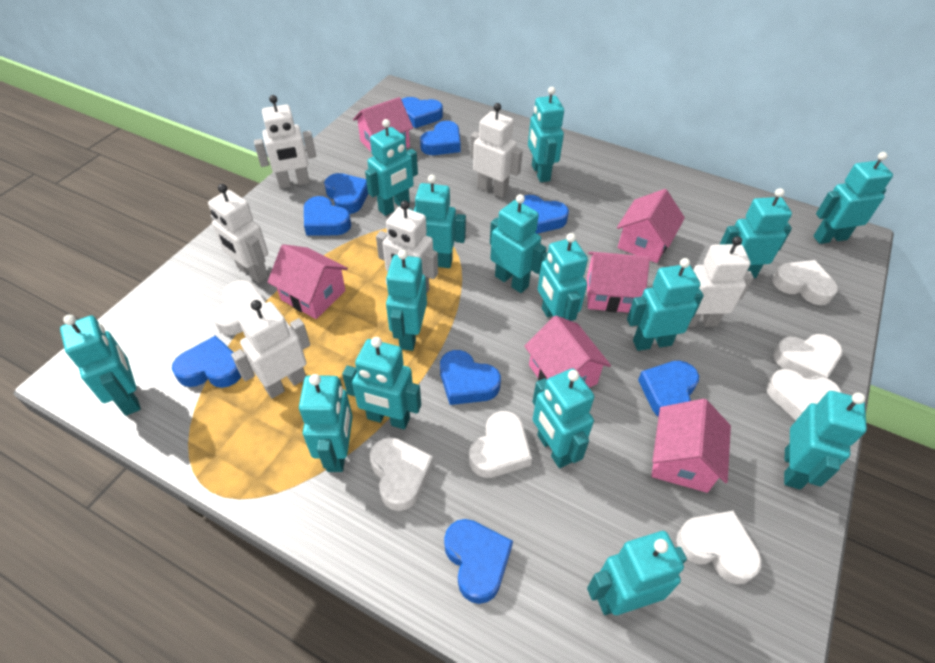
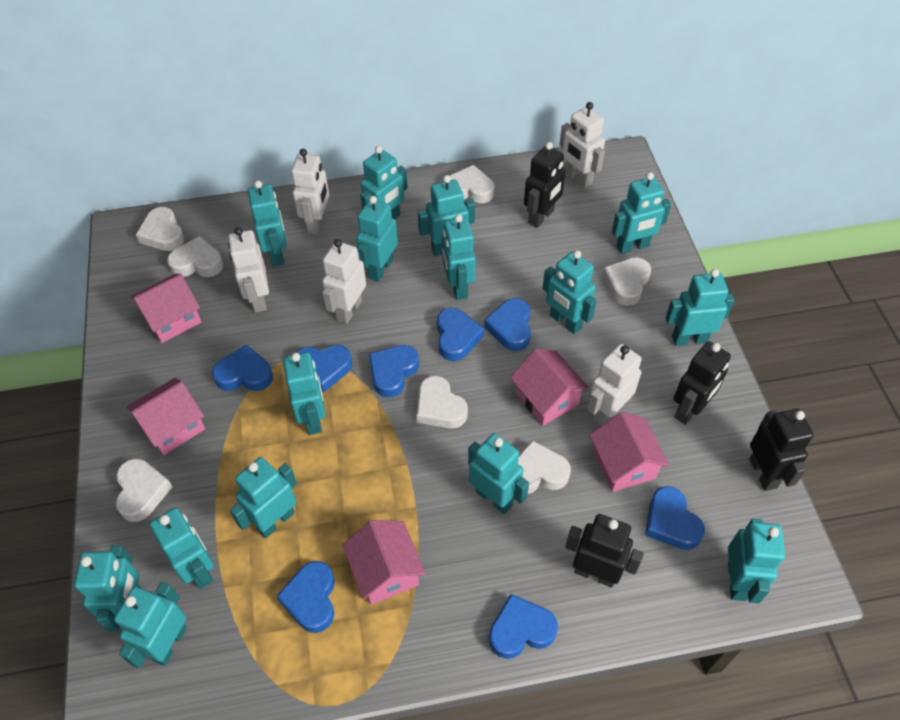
black robot: 0 -> 4
blue heart: 9 -> 8
pink house: 6 -> 5
white robot: 6 -> 5

